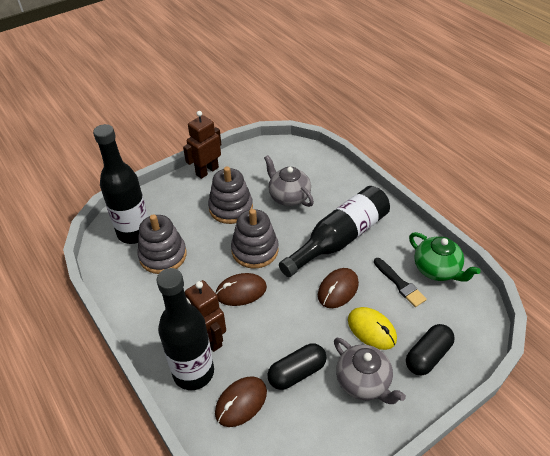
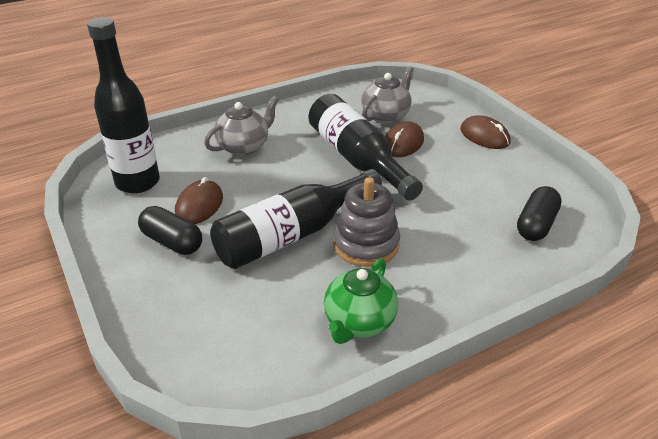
black brush: 1 -> 0
brown robot: 2 -> 0
grey stacking toy: 3 -> 1
yellow mouse: 1 -> 0

